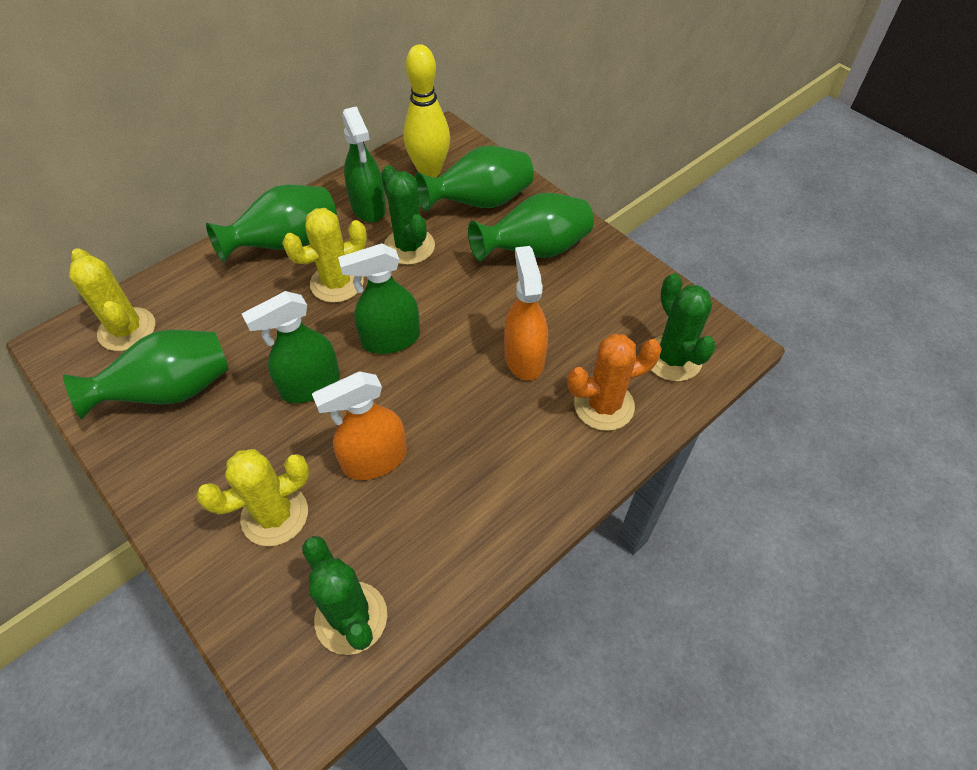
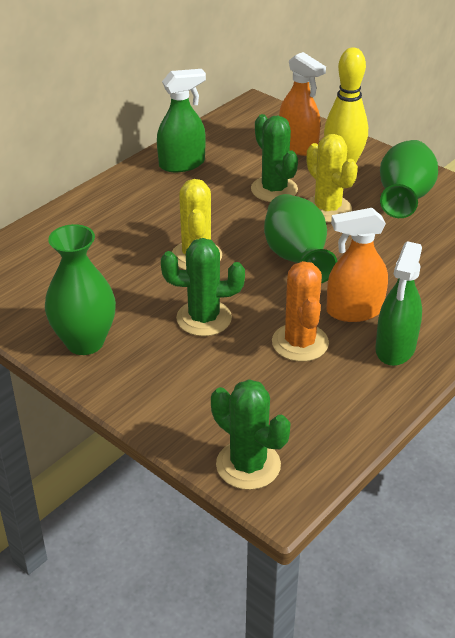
green spray bottle: 3 -> 2
green vase: 4 -> 3
yellow cactus: 3 -> 2

